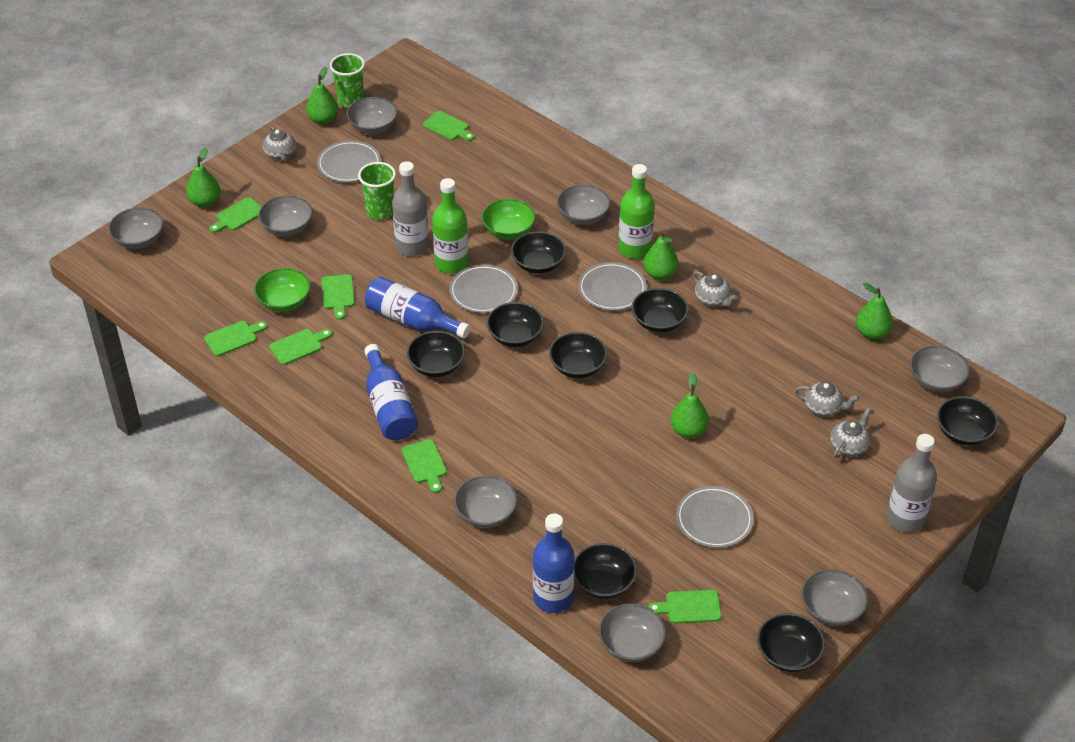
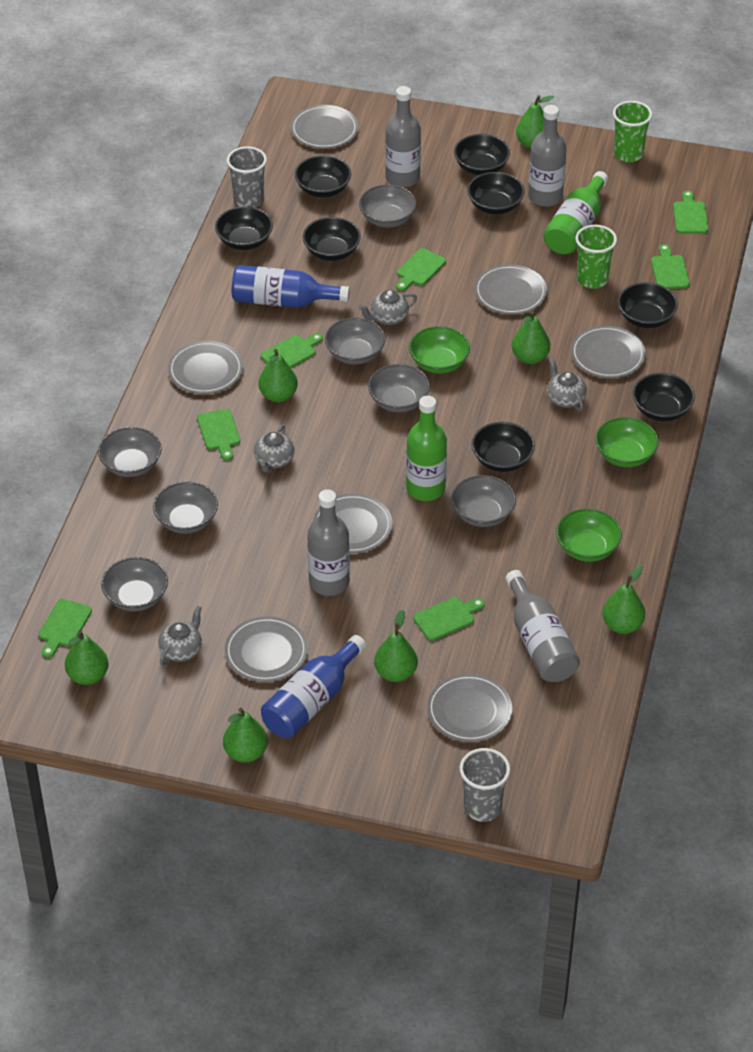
blue bottle: 3 -> 2
green bowl: 2 -> 3
green pear: 5 -> 7
grey bottle: 2 -> 4
grey bowl: 8 -> 7
grey cup: 0 -> 2
grey plate: 4 -> 7

